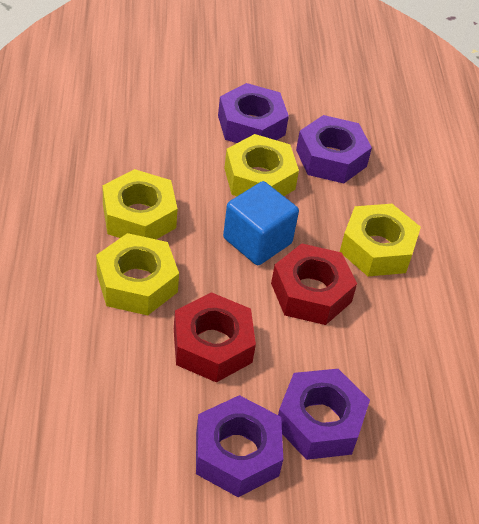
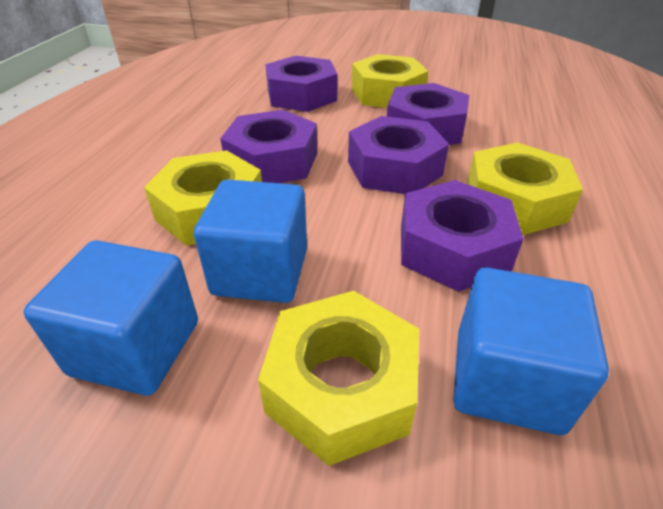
blue cube: 1 -> 3
purple nut: 4 -> 5
red nut: 2 -> 0

